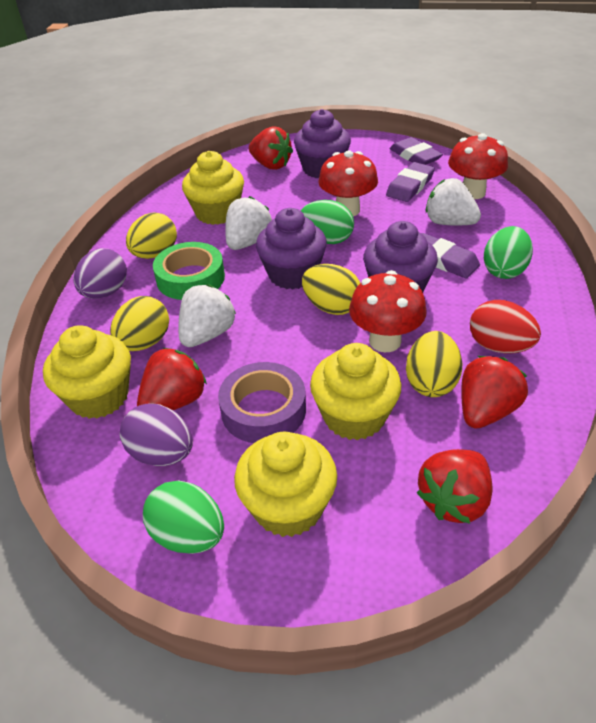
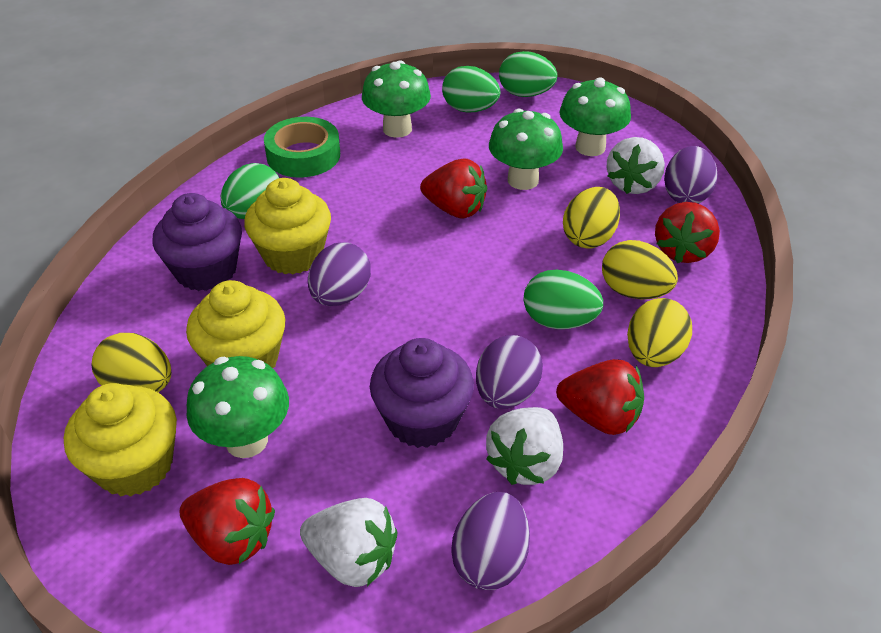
green egg: 3 -> 4
green mushroom: 0 -> 4
purple cupcake: 3 -> 2
purple egg: 2 -> 4
purple eraser: 3 -> 0
purple tape: 1 -> 0
red egg: 1 -> 0
red mushroom: 3 -> 0
yellow cupcake: 4 -> 3

